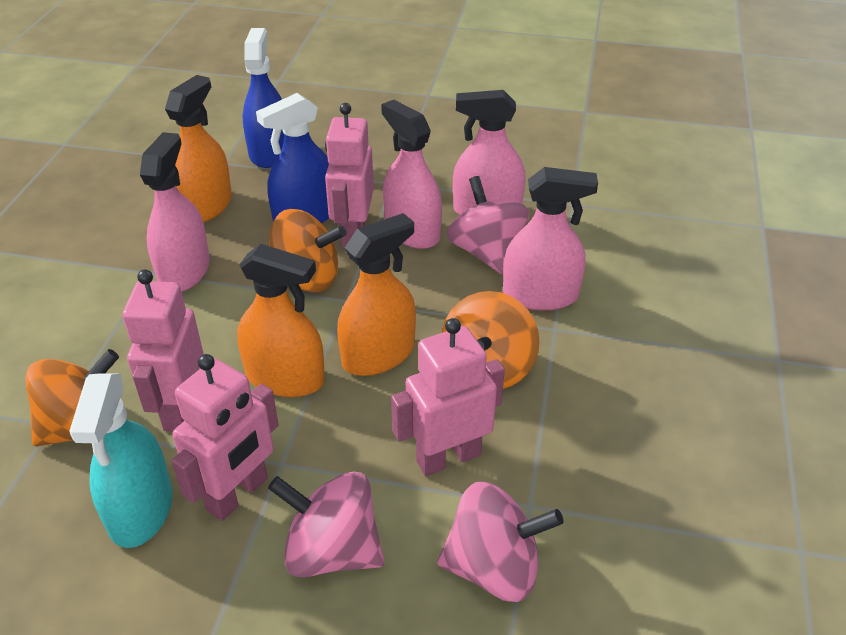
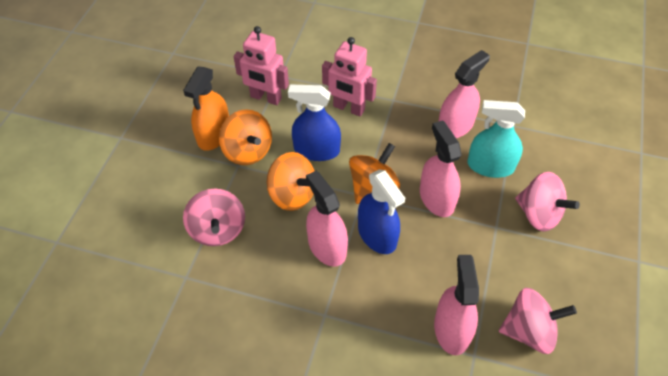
orange spray bottle: 3 -> 1
pink robot: 4 -> 2

